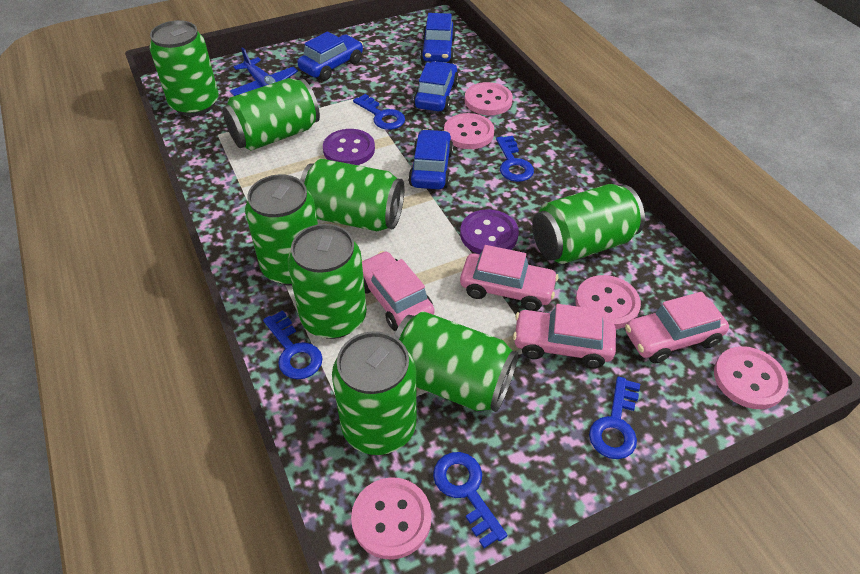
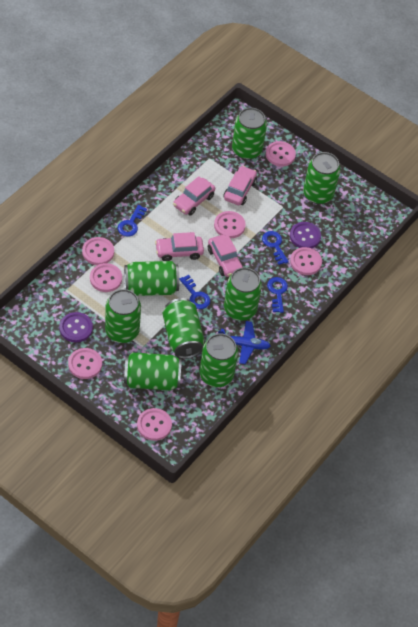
blue car: 4 -> 0
blue key: 5 -> 4
pink button: 5 -> 7

